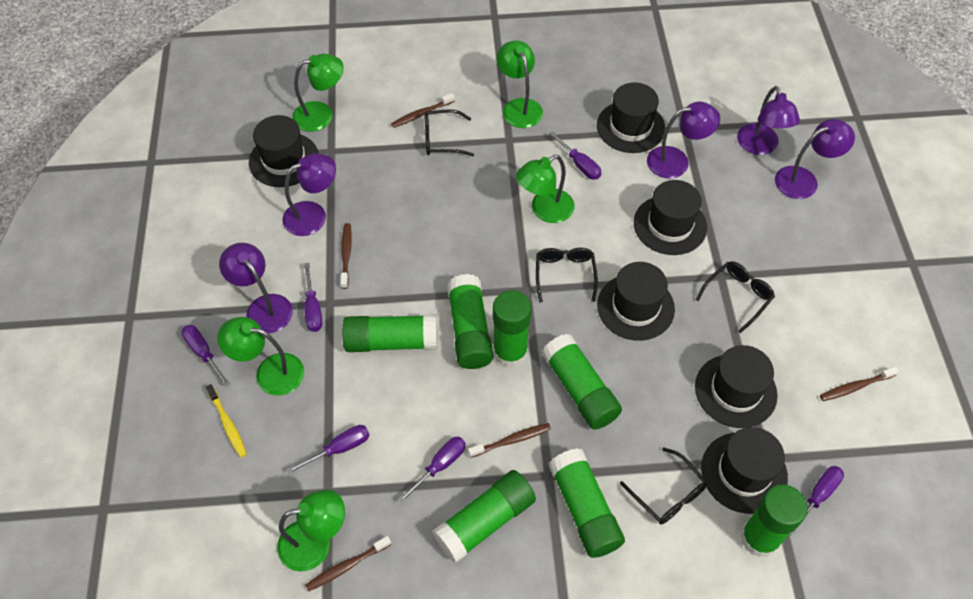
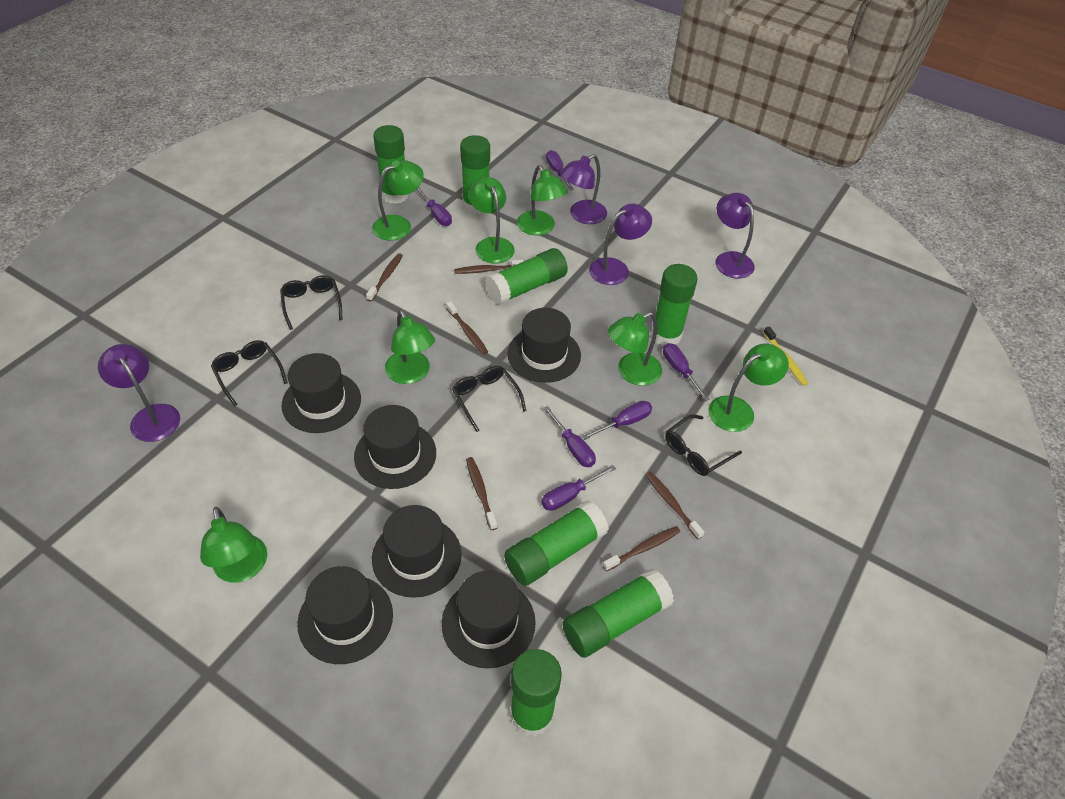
brown toothbrush: 5 -> 6
green lamp: 5 -> 7
purple lamp: 5 -> 4

